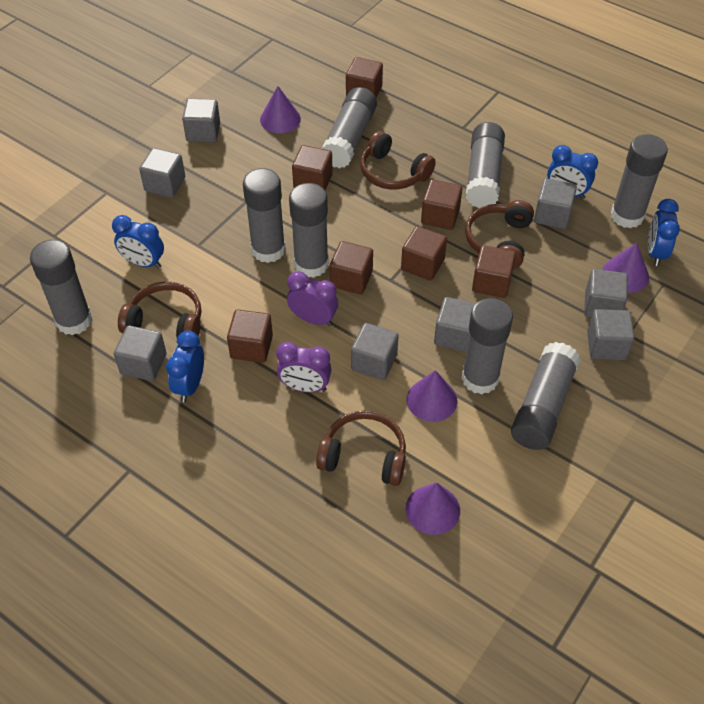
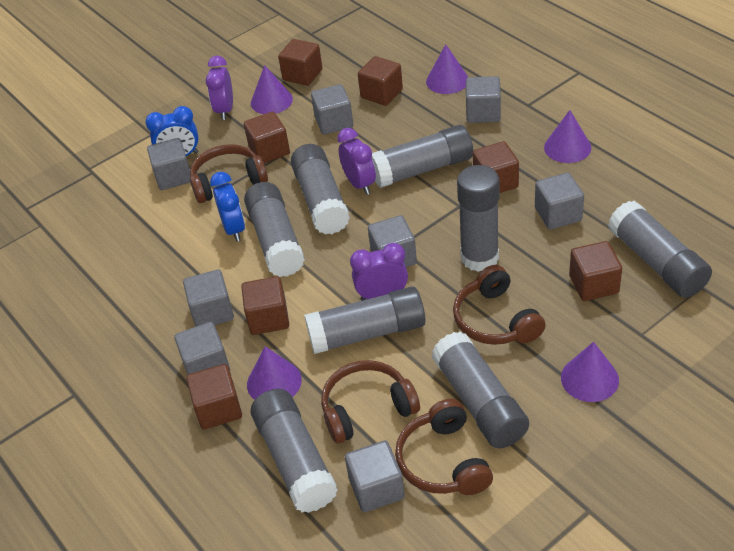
blue clock: 4 -> 2
purple clock: 2 -> 3
purple cone: 4 -> 5

